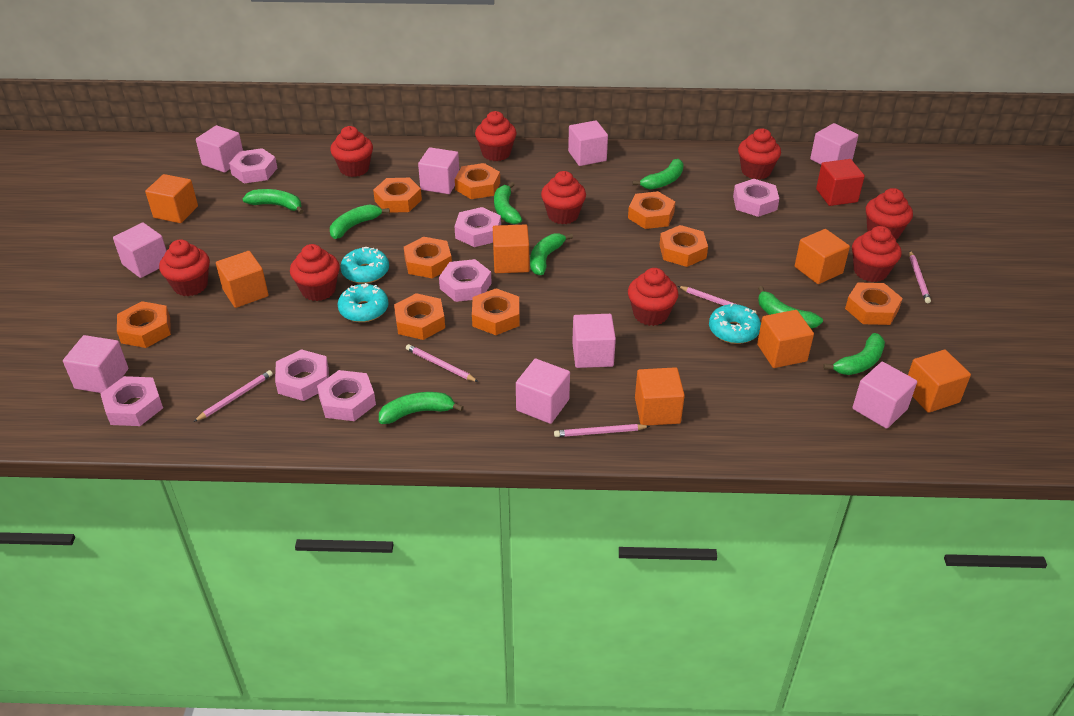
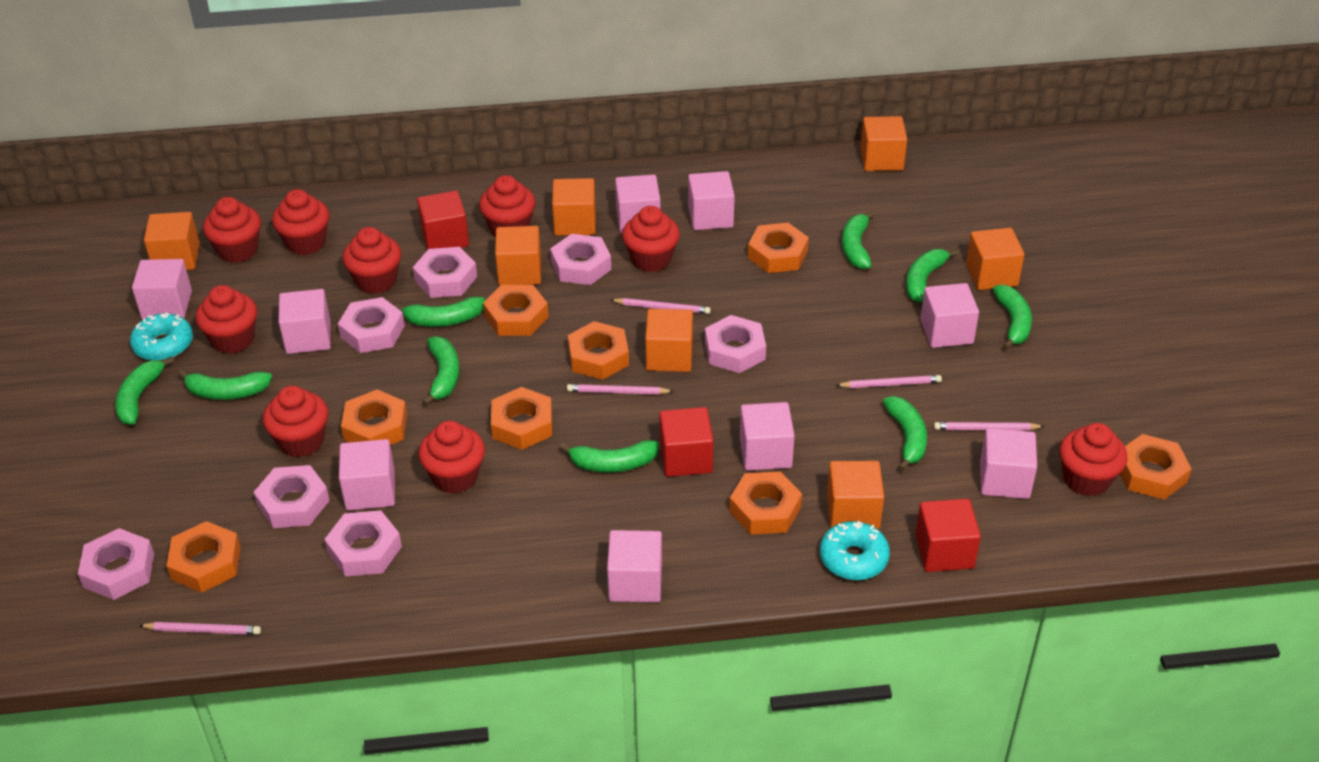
green banana: 8 -> 9
orange nut: 9 -> 8
red cube: 1 -> 3
turquoise donut: 3 -> 2

